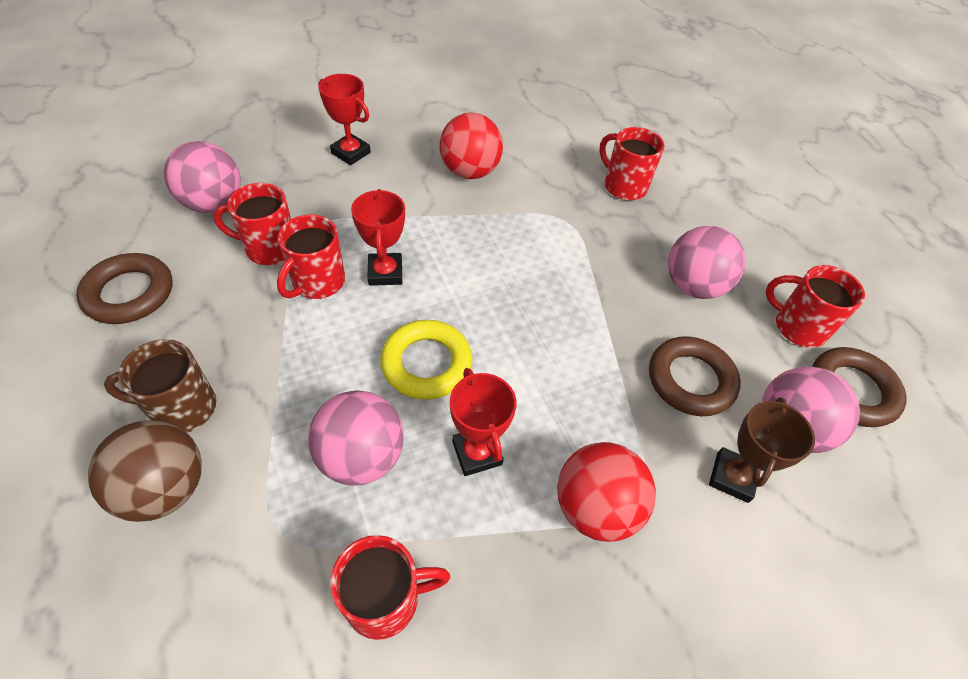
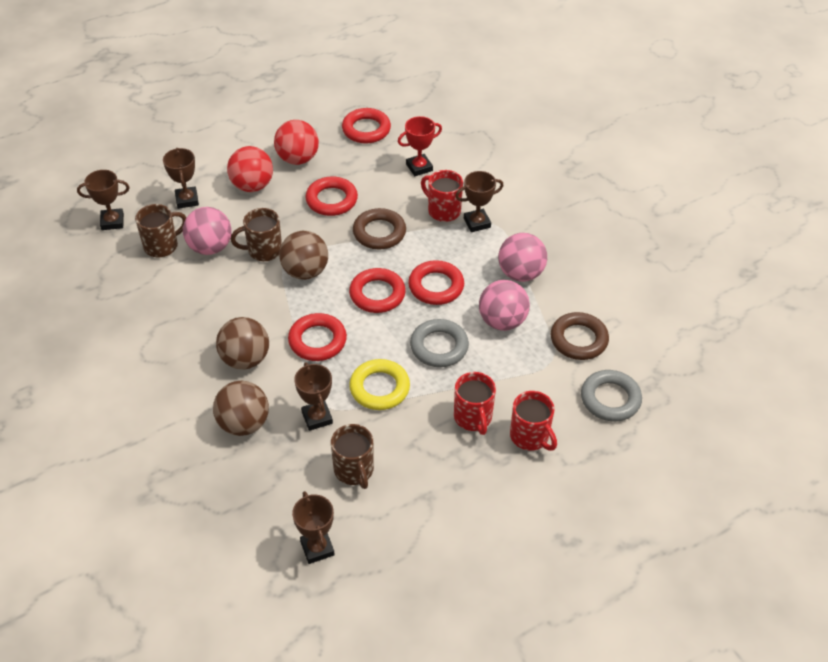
brown ball: 1 -> 3
brown mug: 1 -> 3
brown ring: 3 -> 2
brown trophy: 1 -> 5
grey ring: 0 -> 2
pink ball: 4 -> 3
red mug: 5 -> 3
red ring: 0 -> 5
red trophy: 3 -> 1

